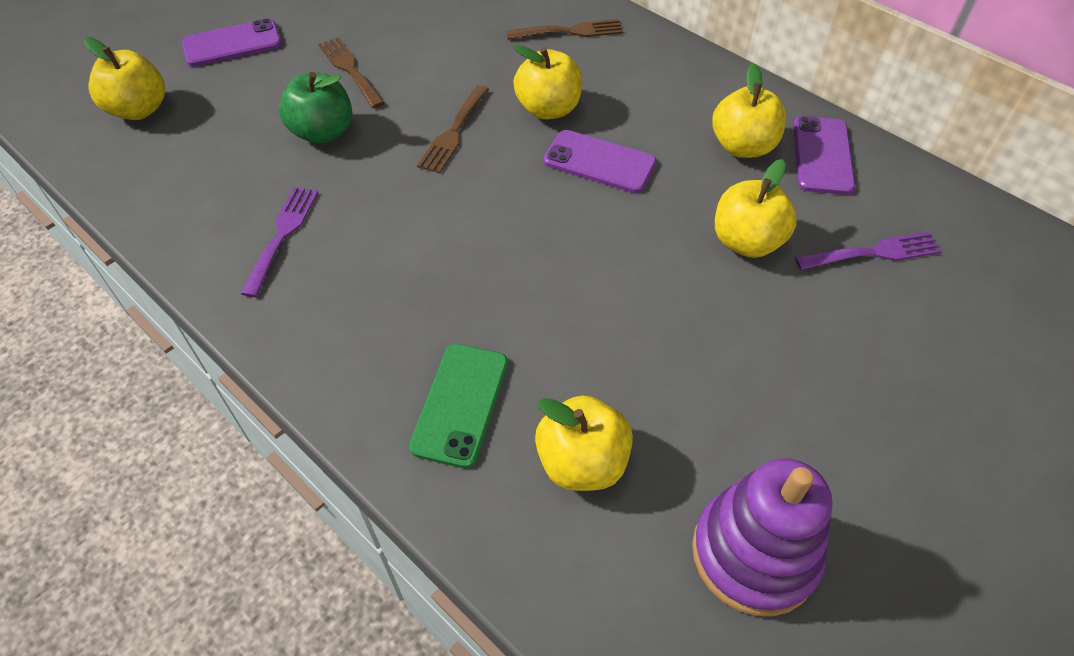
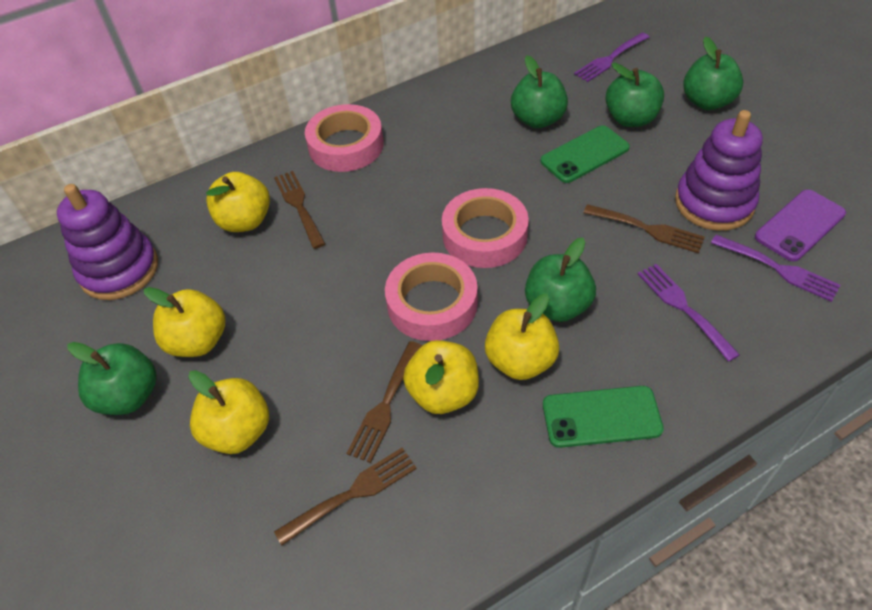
brown fork: 3 -> 4
green apple: 1 -> 5
green phone: 1 -> 2
pink tape: 0 -> 3
purple fork: 2 -> 3
purple phone: 3 -> 1
purple stacking toy: 1 -> 2

